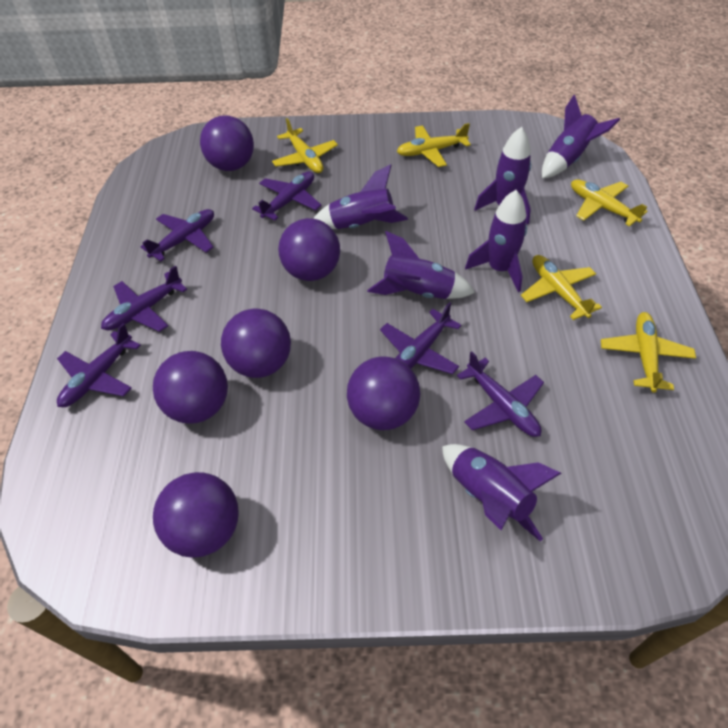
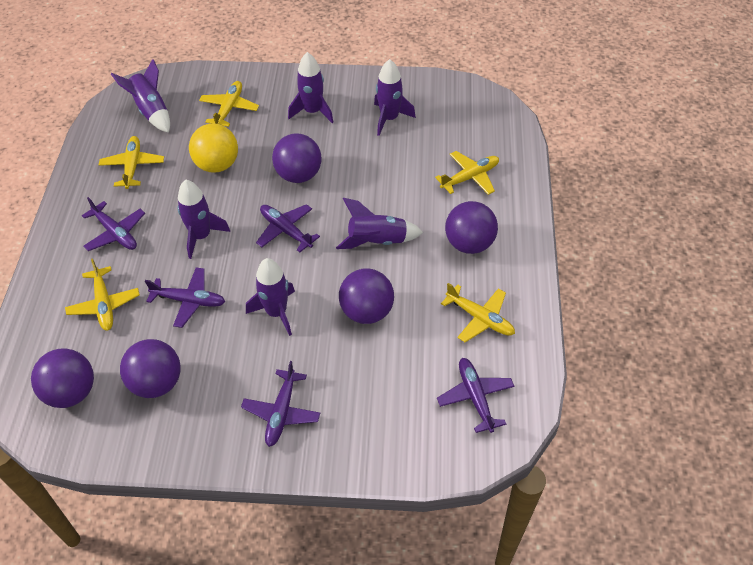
purple ball: 6 -> 5
purple plane: 6 -> 5
yellow ball: 0 -> 1

